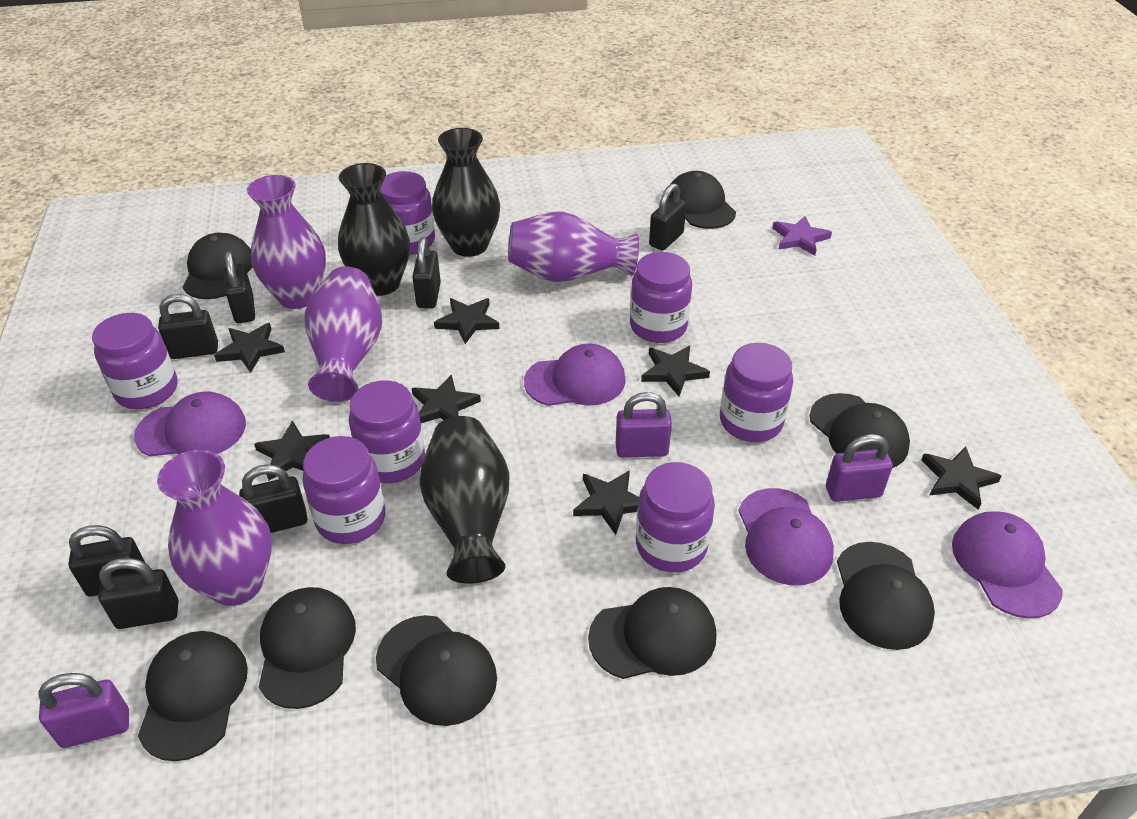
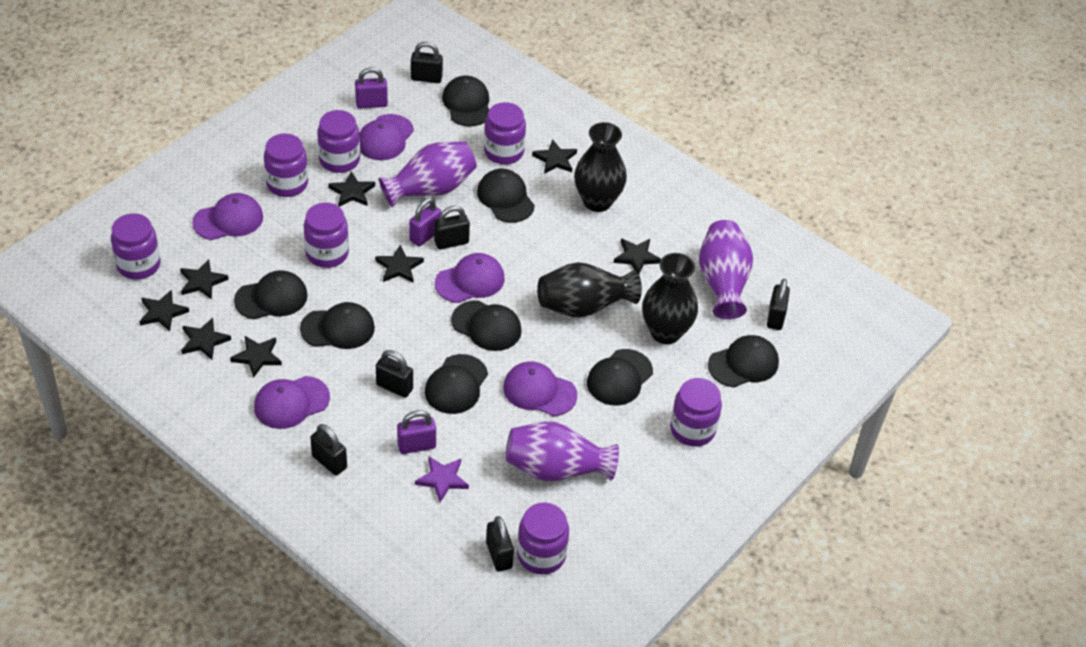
black padlock: 7 -> 6
black star: 7 -> 8
purple cap: 4 -> 5
purple vase: 4 -> 3

